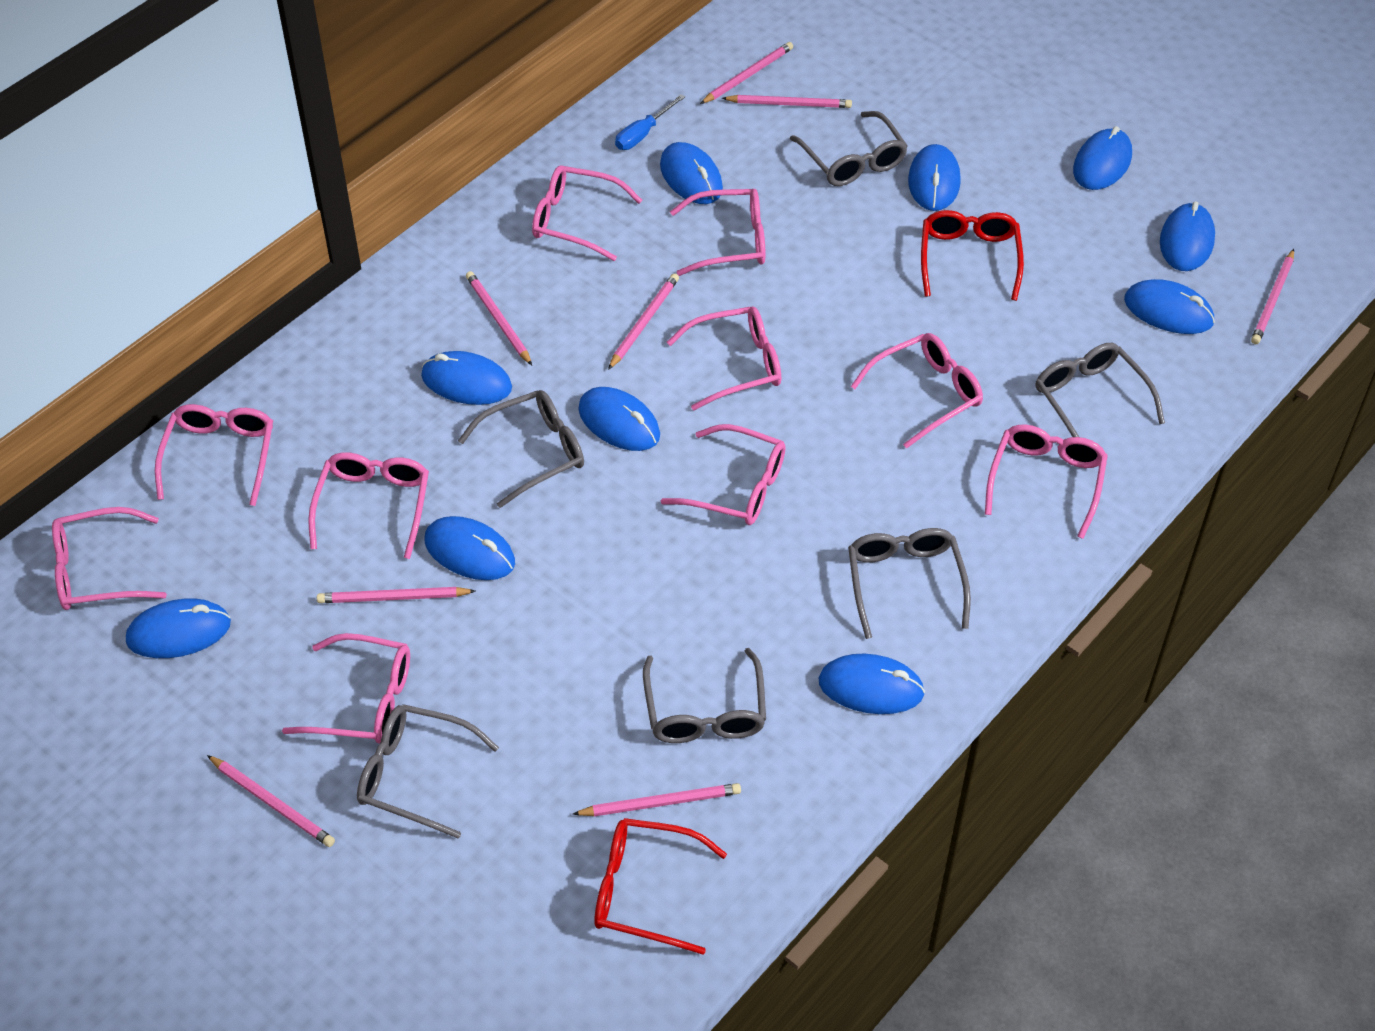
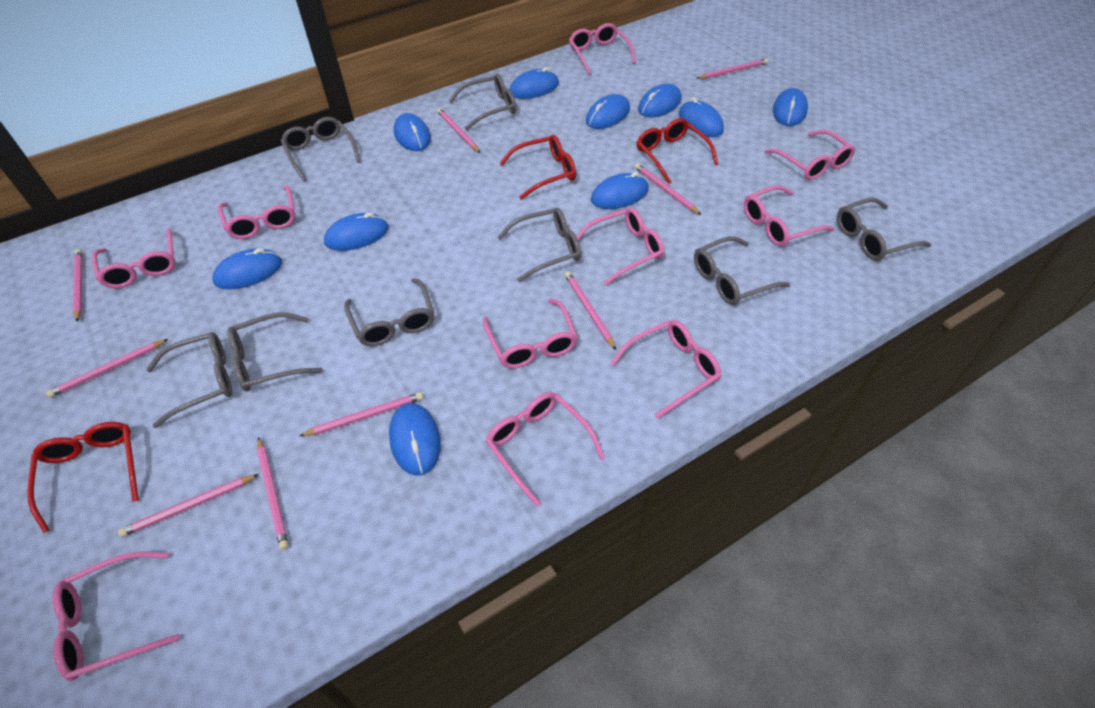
blue screwdriver: 1 -> 0
grey glasses: 6 -> 8
pink pencil: 8 -> 9
red glasses: 2 -> 3

